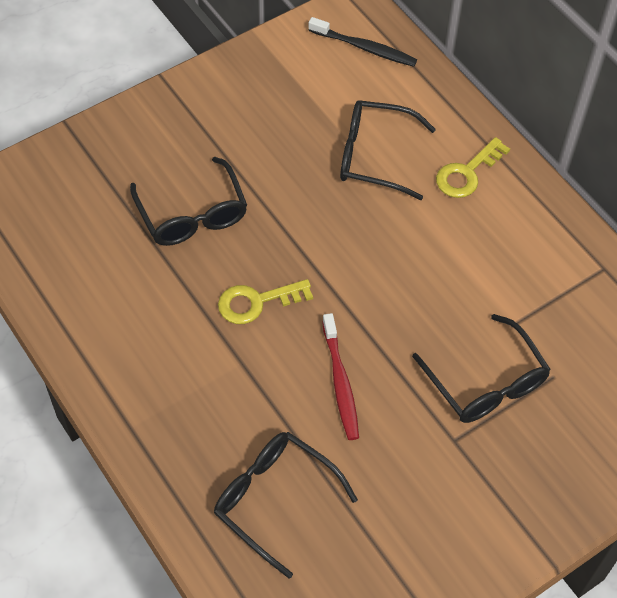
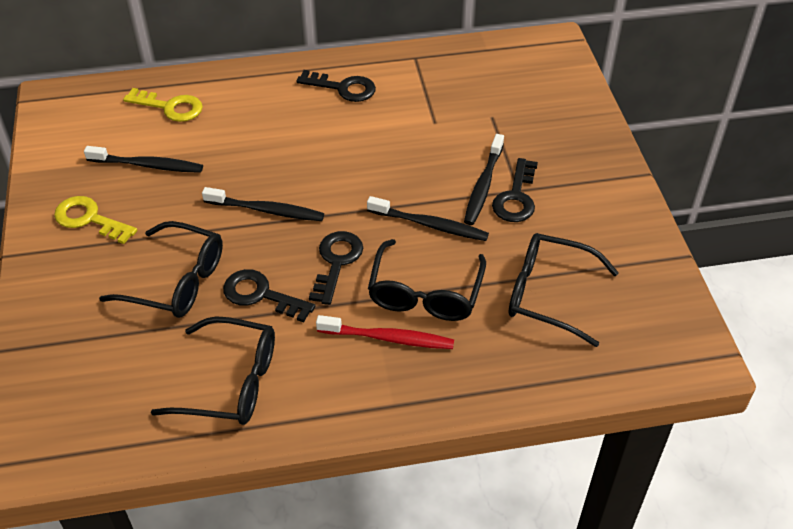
black key: 0 -> 4
black toothbrush: 1 -> 4

